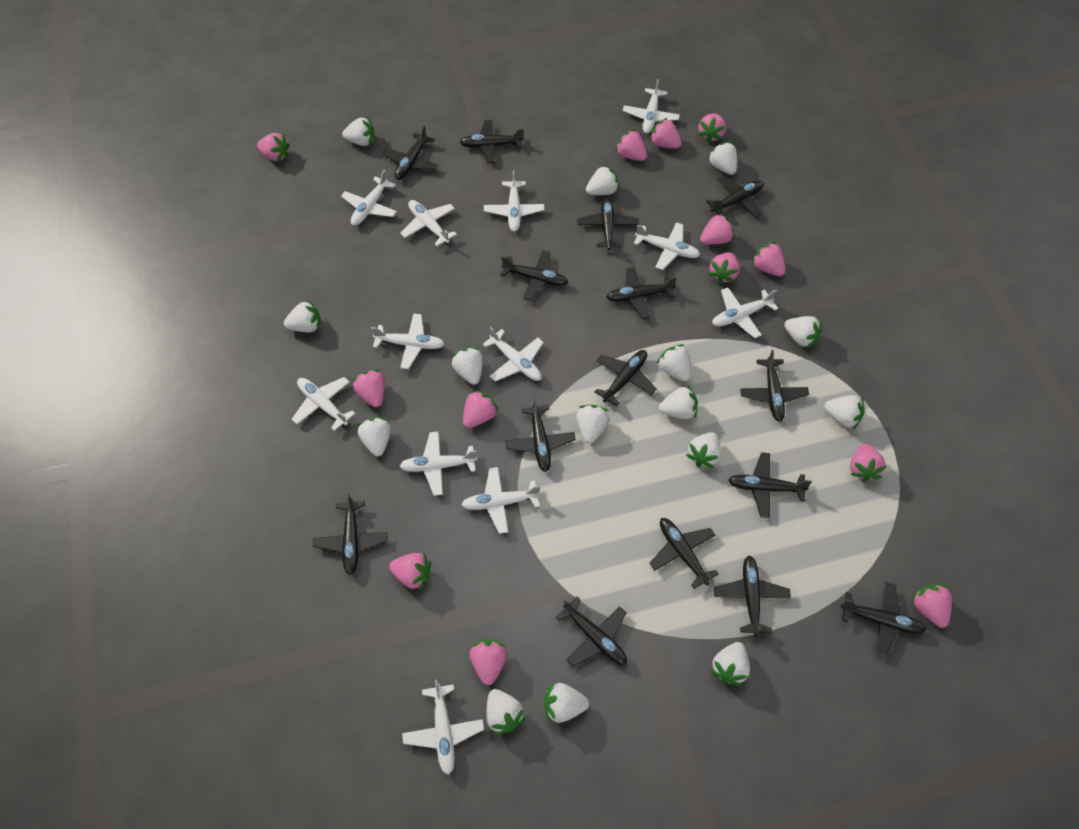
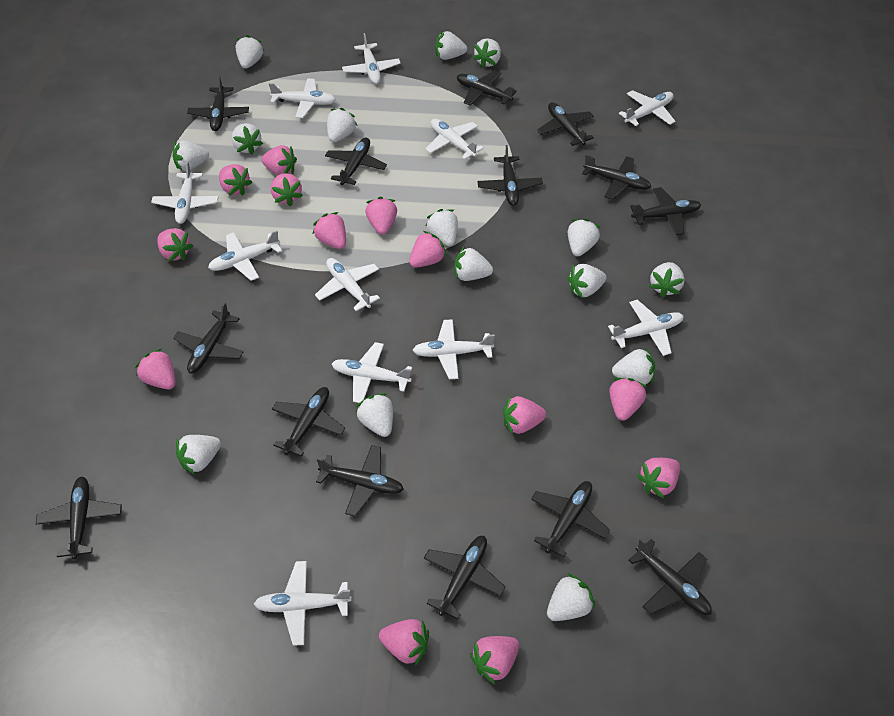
black plane: 15 -> 14
white plane: 12 -> 11

